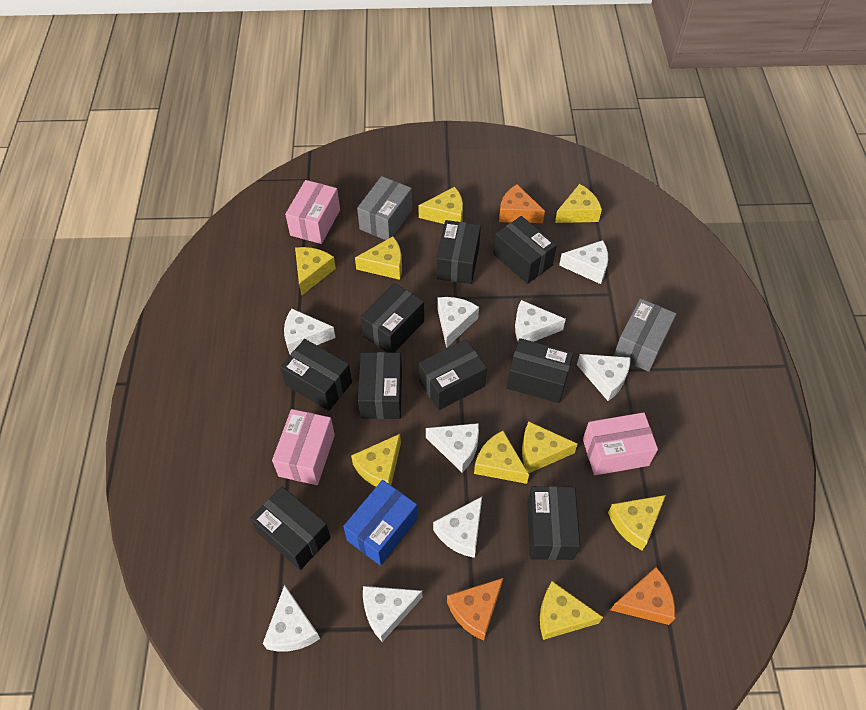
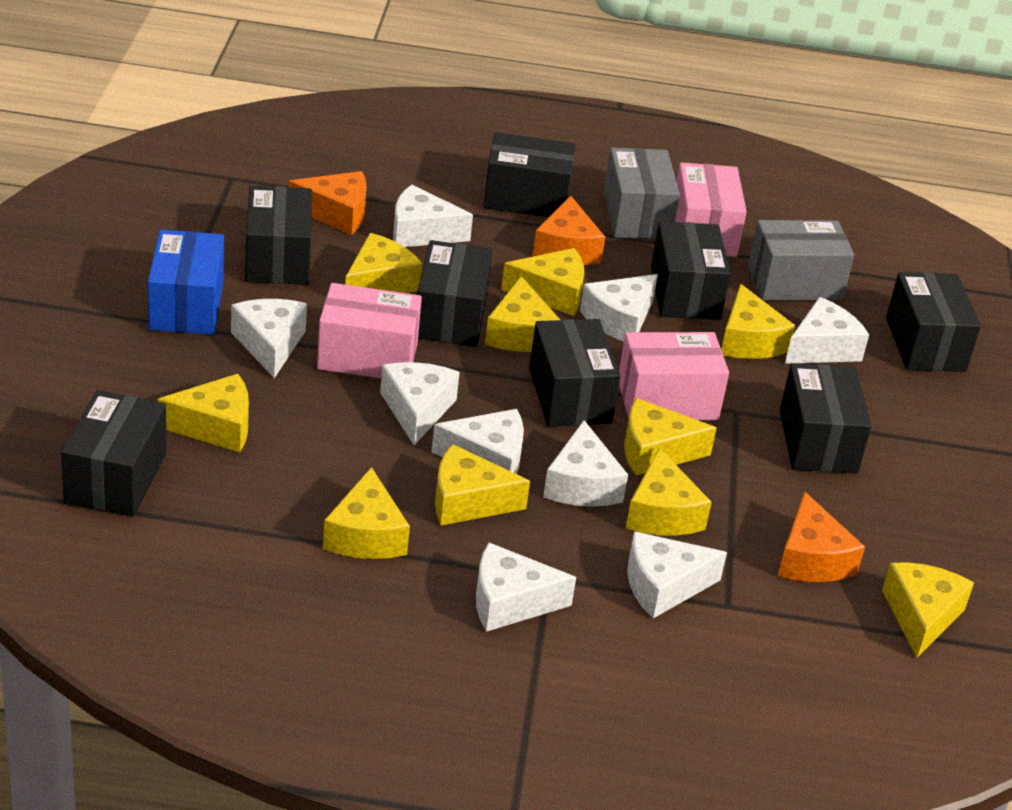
black box: 9 -> 8
yellow cheese: 9 -> 10

